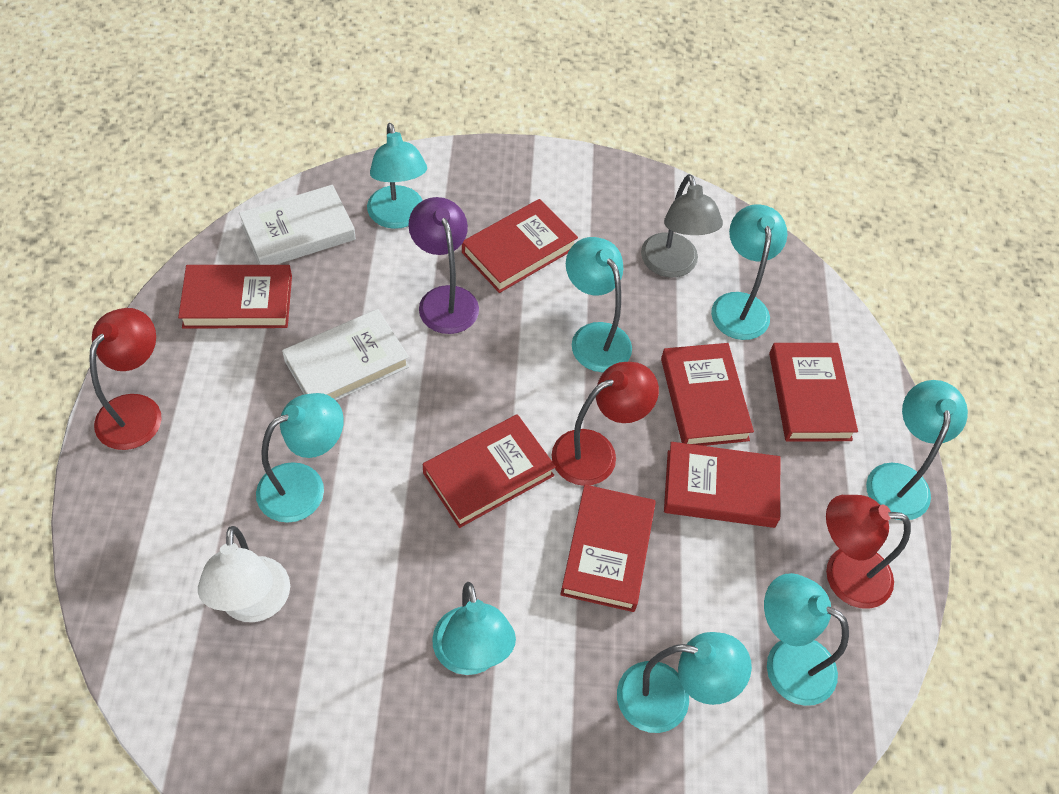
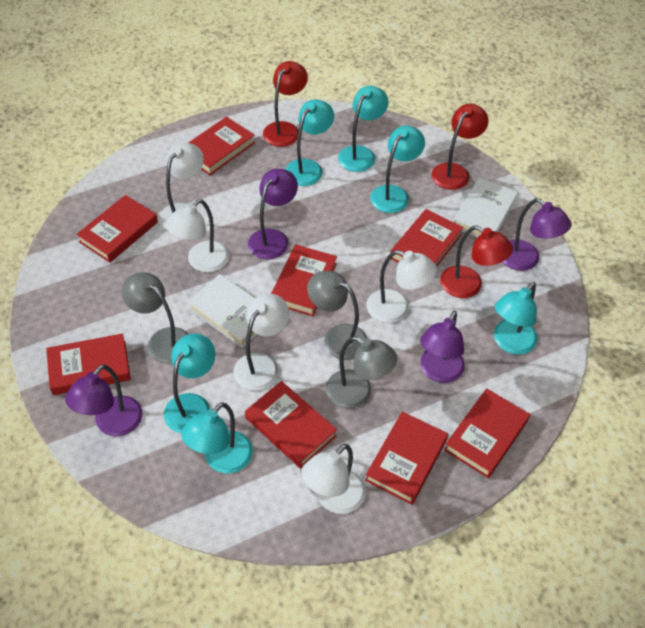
grey lamp: 1 -> 3
purple lamp: 1 -> 4
red book: 7 -> 8
turquoise lamp: 8 -> 6
white lamp: 1 -> 5

